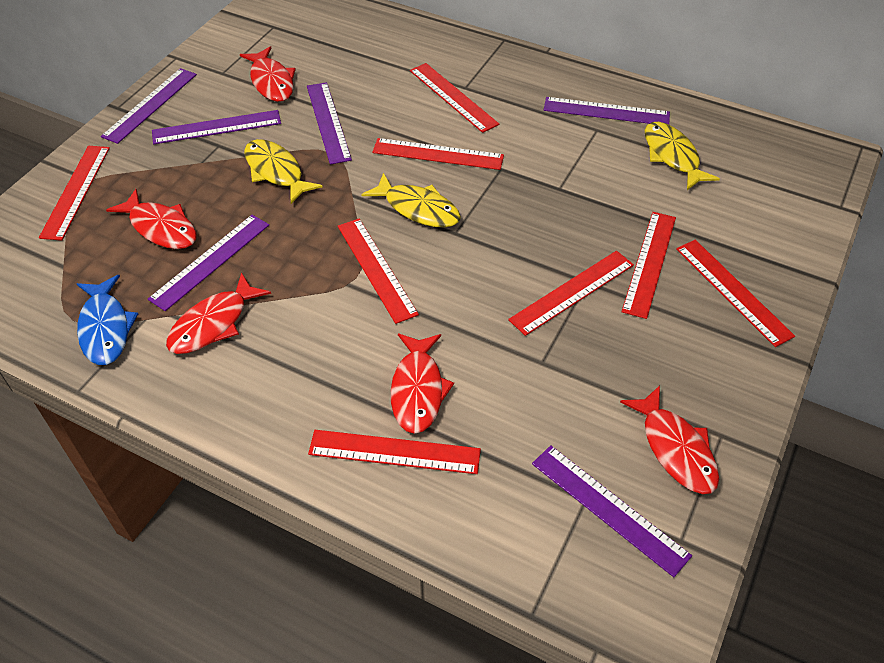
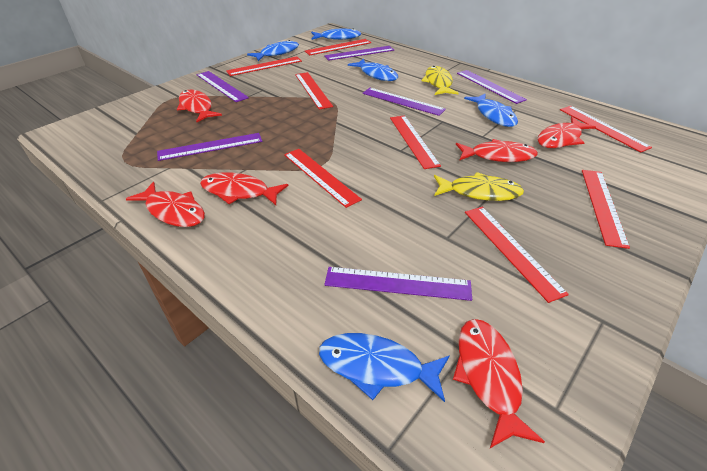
blue fish: 1 -> 5
red fish: 5 -> 6
yellow fish: 3 -> 2

